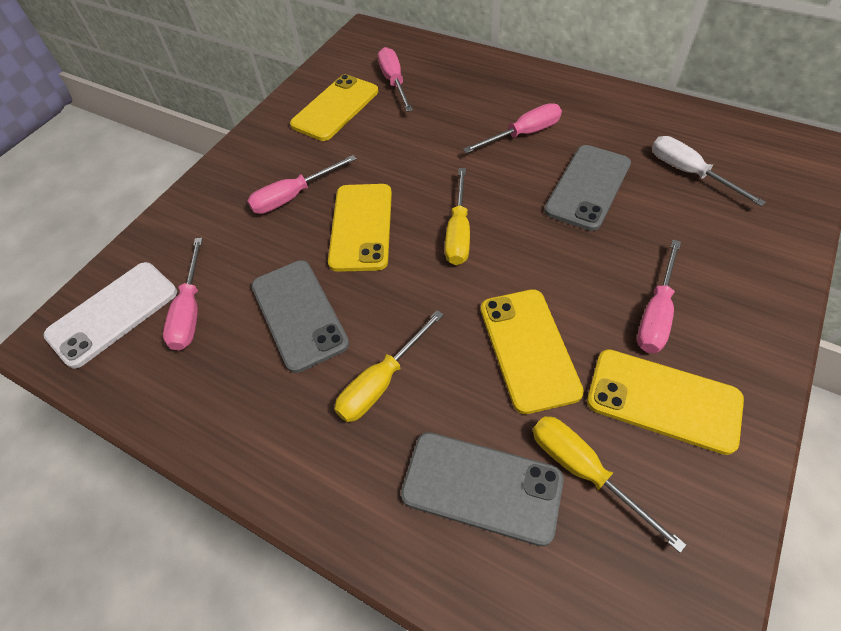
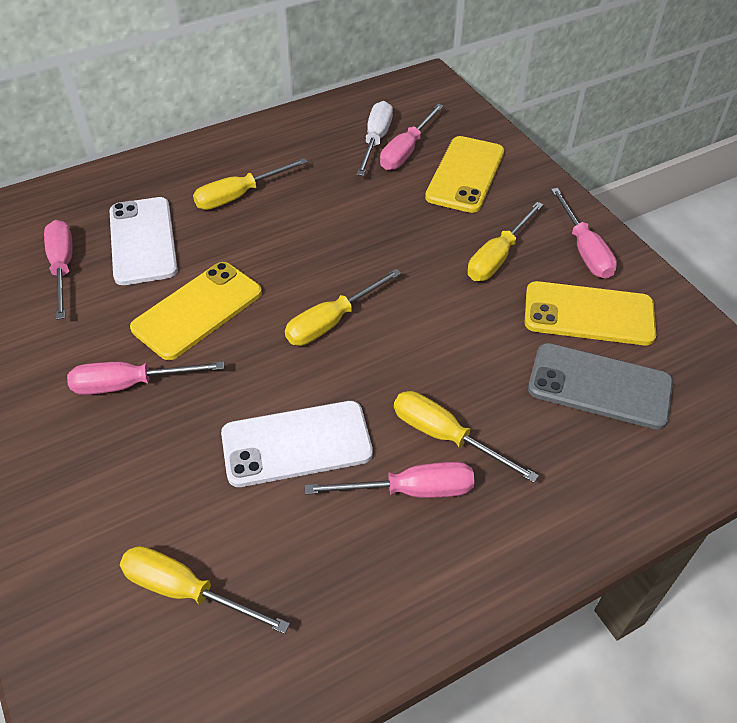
grey phone: 3 -> 1
white phone: 1 -> 2
yellow phone: 4 -> 3
yellow screwdriver: 3 -> 5

